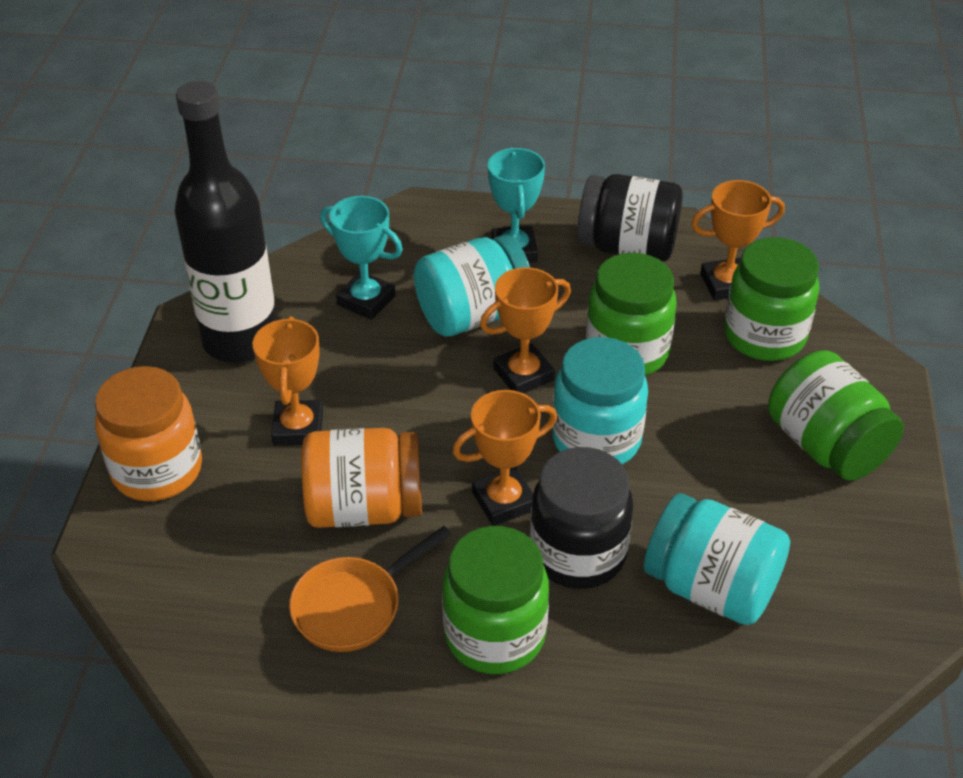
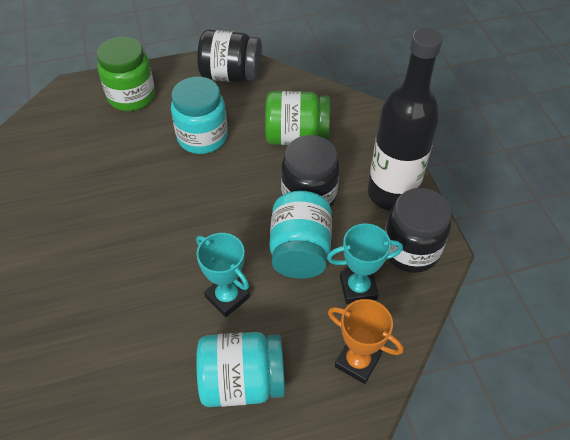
black jar: 2 -> 3
green jar: 4 -> 2
orange jar: 2 -> 0
orange pan: 1 -> 0
orange trophy: 4 -> 1

